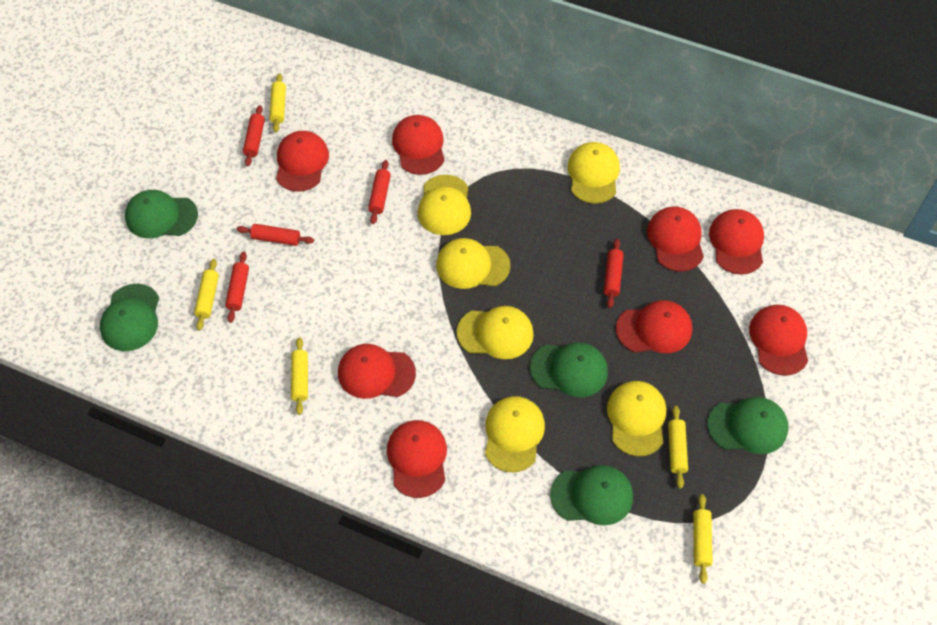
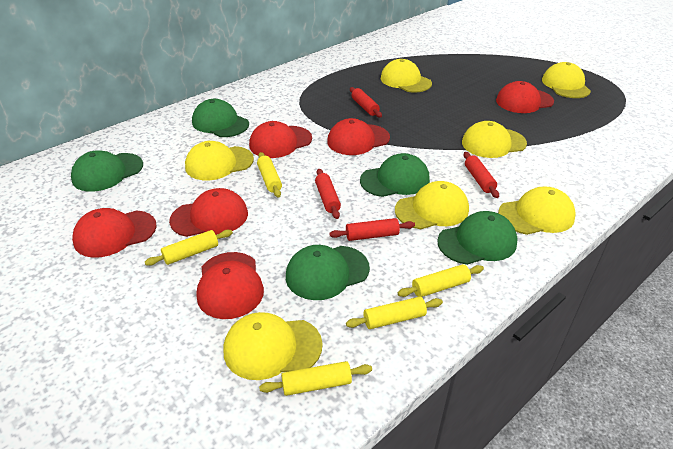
red cap: 8 -> 6
red rolling pin: 5 -> 4
yellow cap: 6 -> 7

